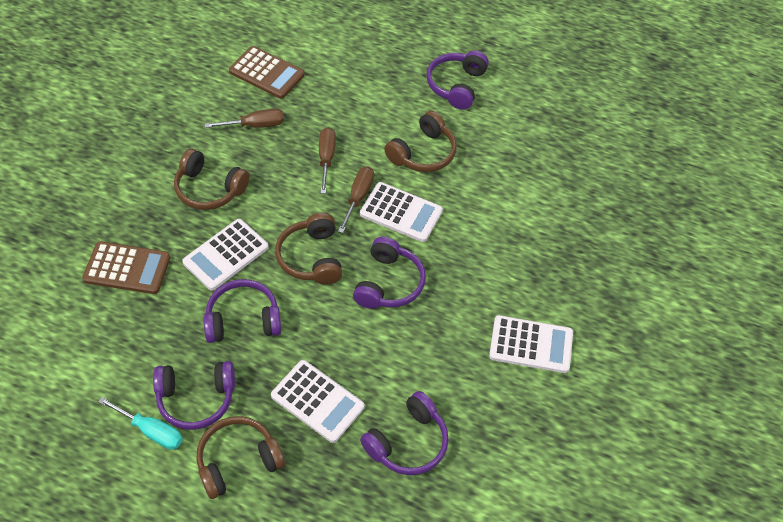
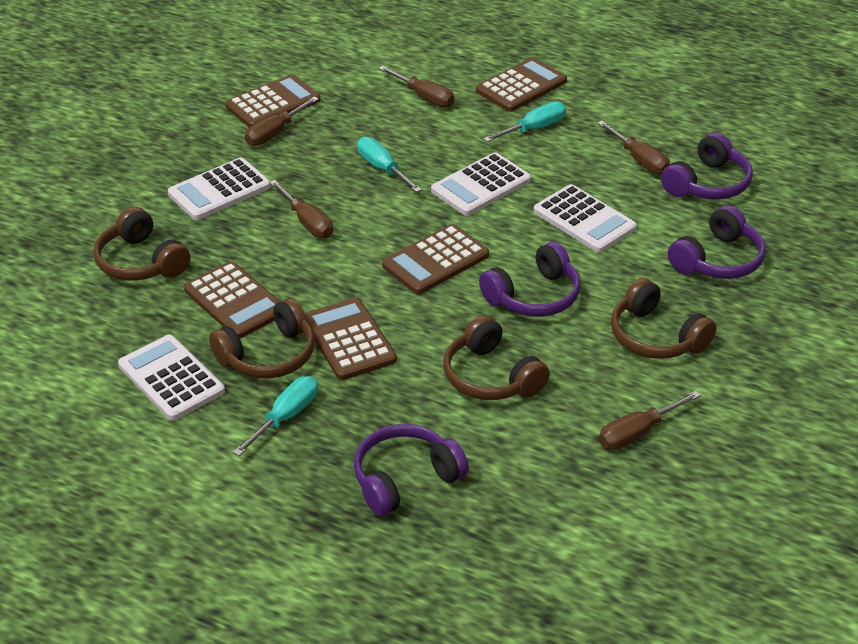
brown calculator: 2 -> 5
brown screwdriver: 3 -> 5
purple headphones: 5 -> 4
turquoise screwdriver: 1 -> 3

